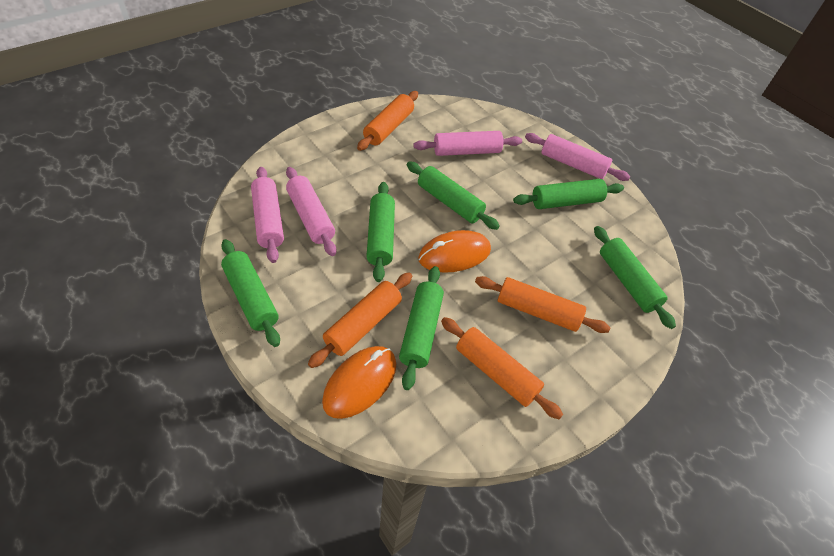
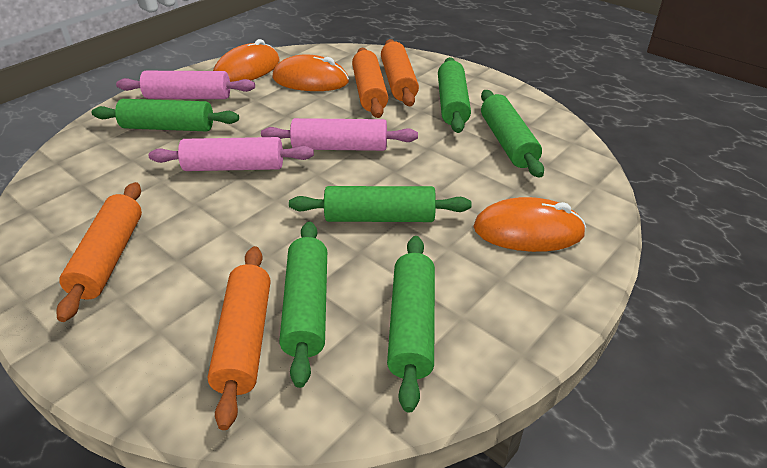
orange mouse: 2 -> 3
pink rolling pin: 4 -> 3

